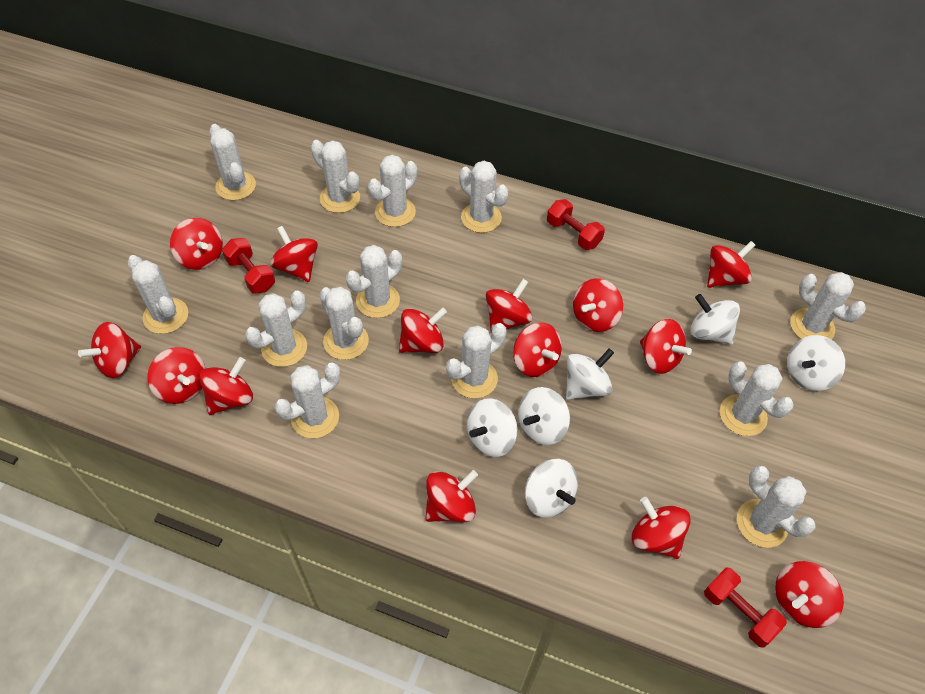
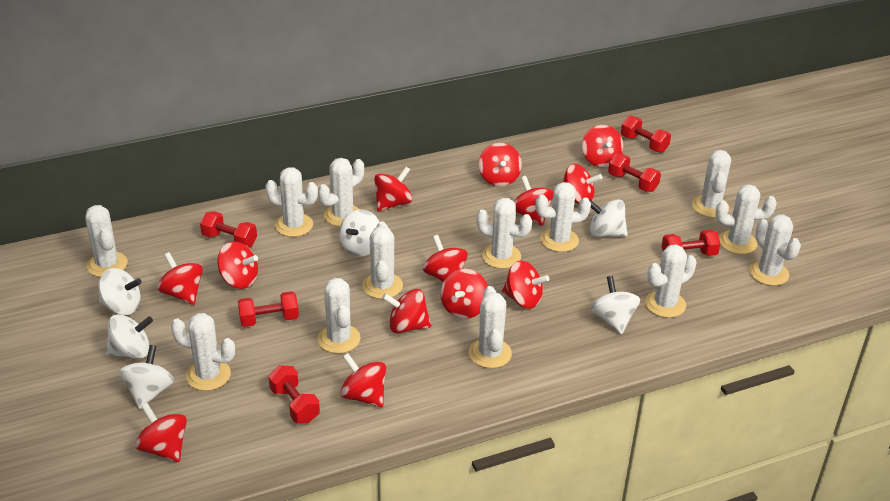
red dumbbell: 3 -> 6
red spinning top: 14 -> 13

